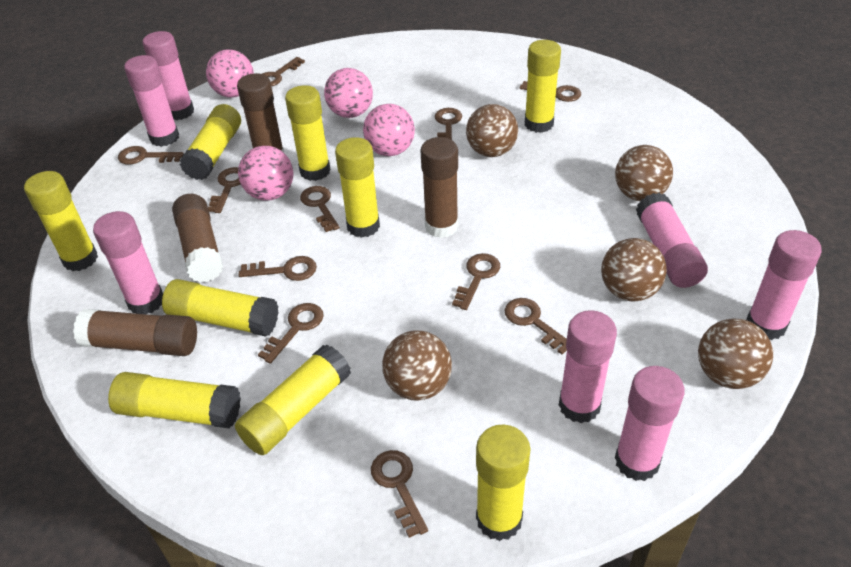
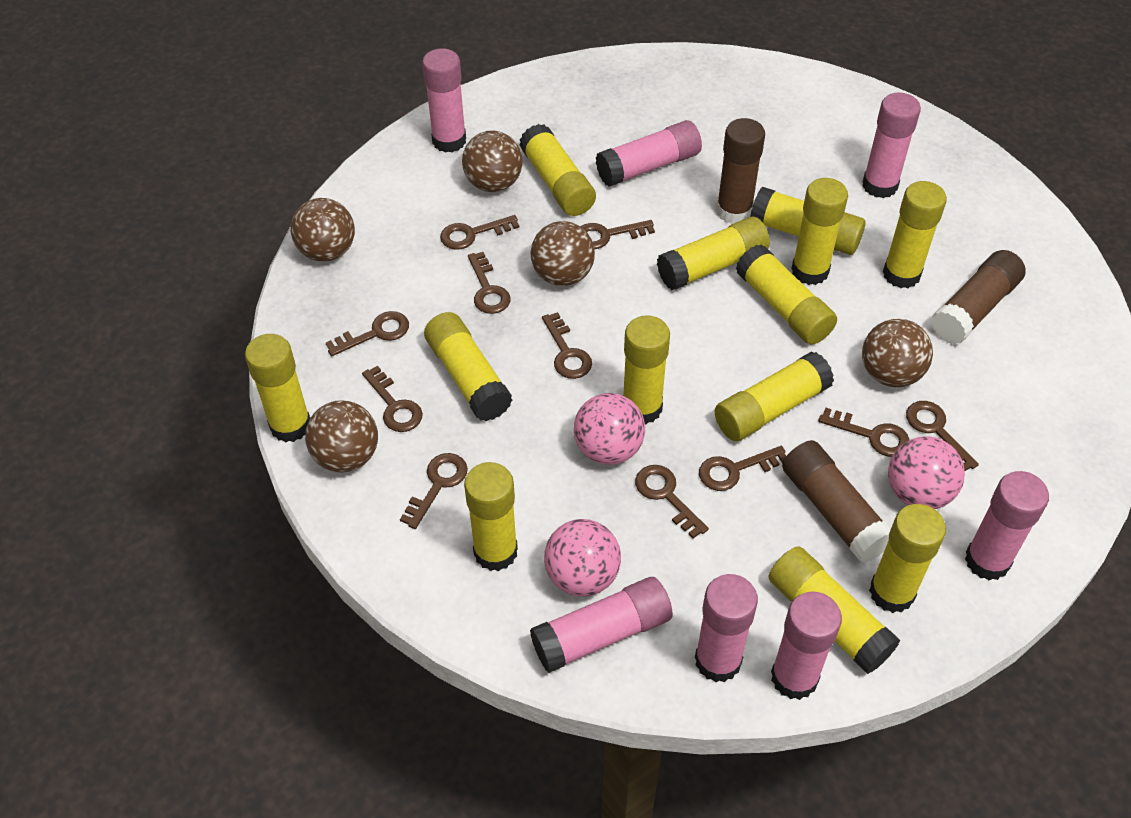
brown glue stick: 4 -> 3
pink ball: 4 -> 3
yellow glue stick: 9 -> 13

